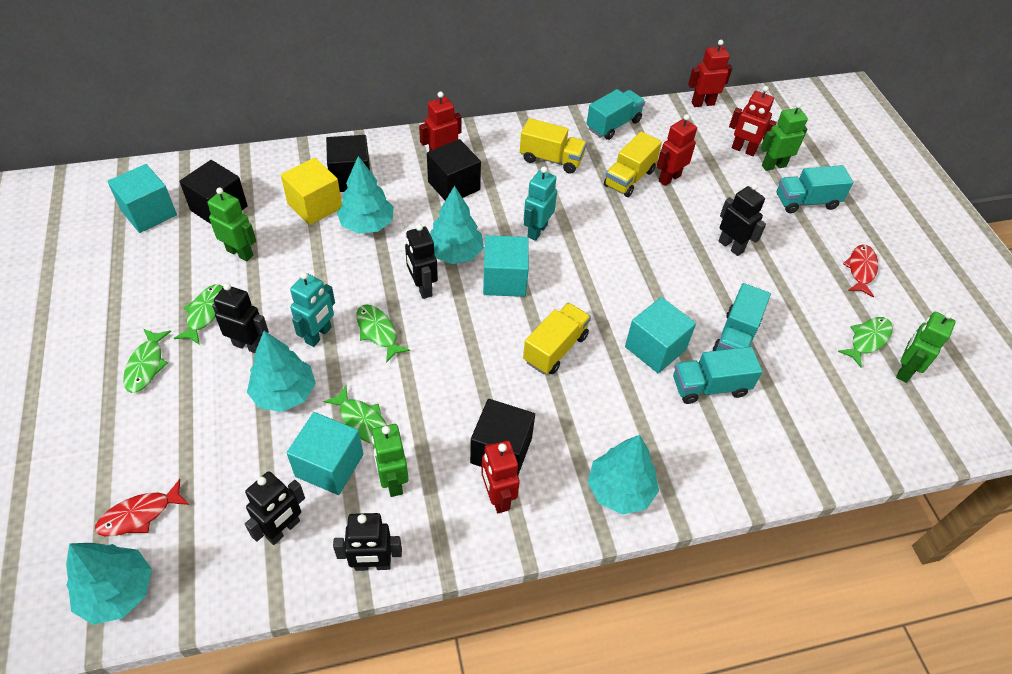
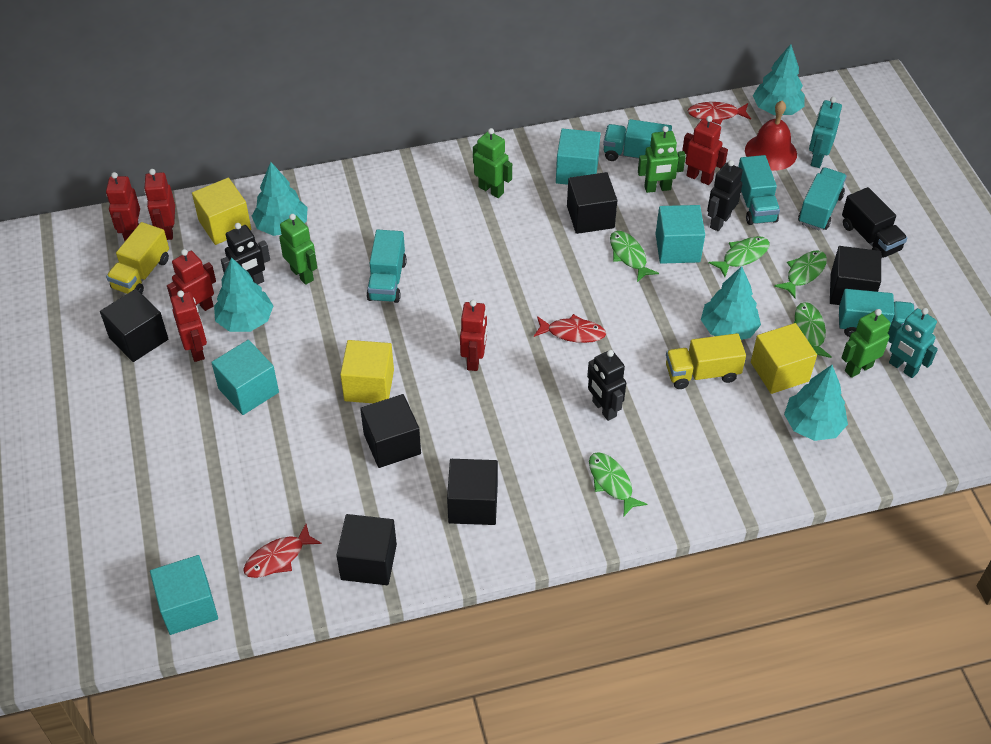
black cube: 4 -> 6
black robot: 5 -> 3
black truck: 0 -> 1
red bell: 0 -> 1
red fish: 2 -> 3
red robot: 5 -> 6
turquoise truck: 4 -> 5
yellow cube: 1 -> 3
yellow truck: 3 -> 2

